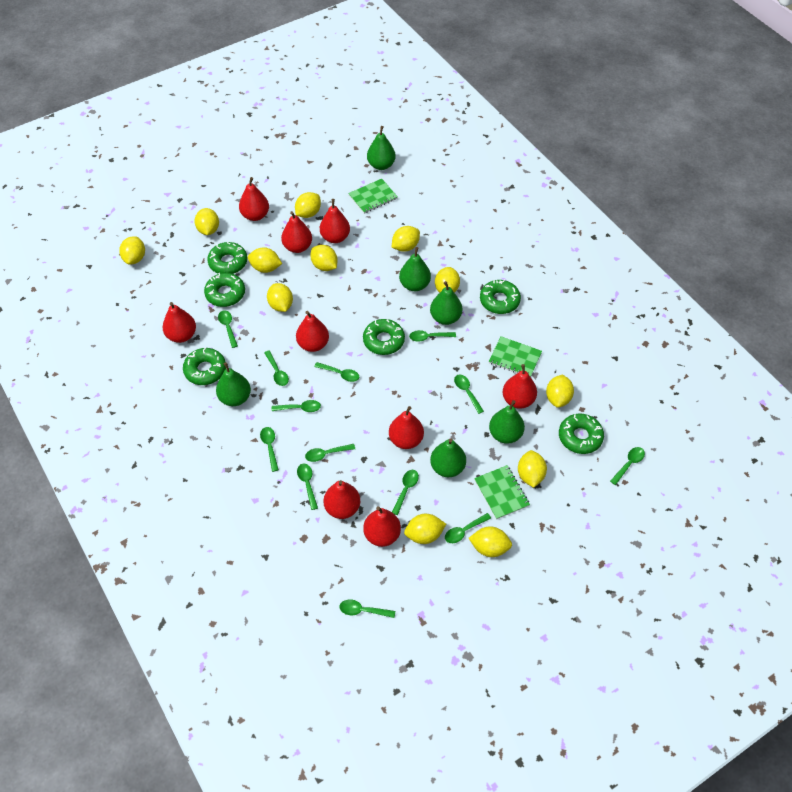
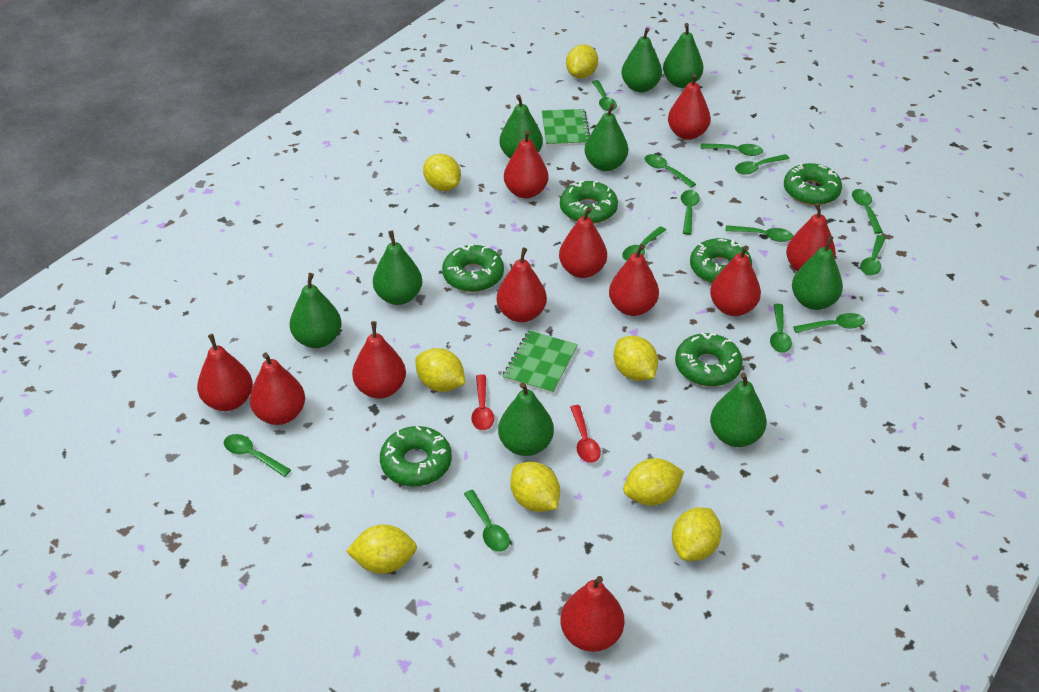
green notebook: 3 -> 2
green pear: 6 -> 9
red pear: 9 -> 11
red spoon: 0 -> 2
yellow lemon: 12 -> 8

